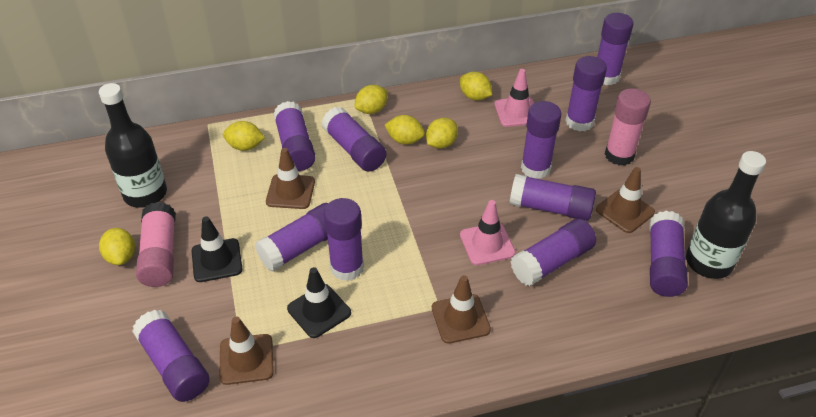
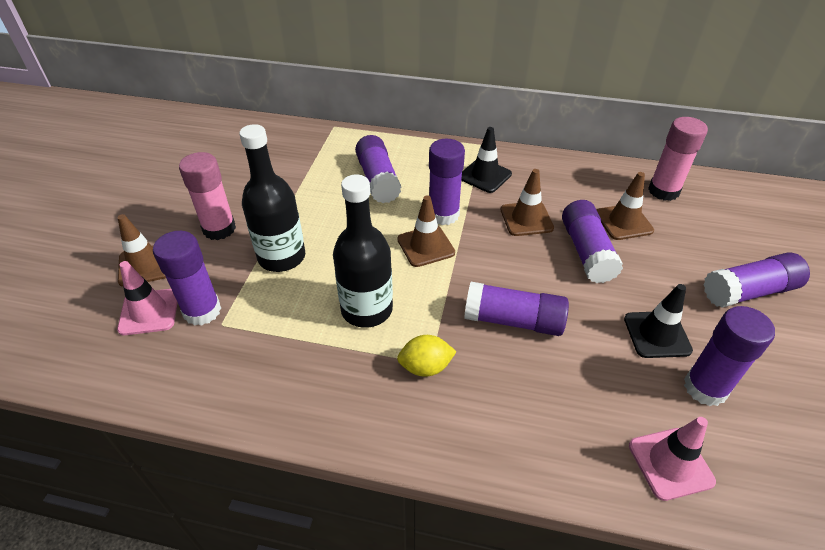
purple glue stick: 11 -> 7
yellow lemon: 6 -> 1

